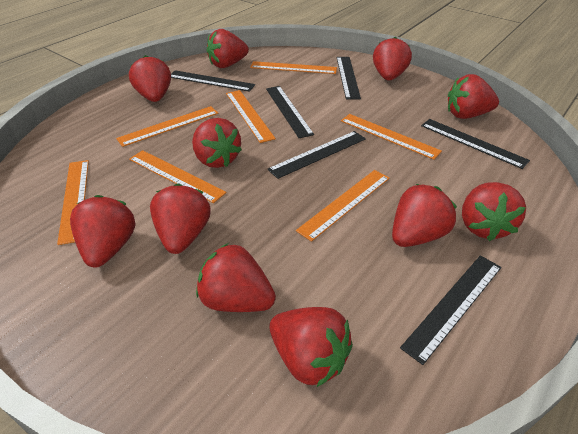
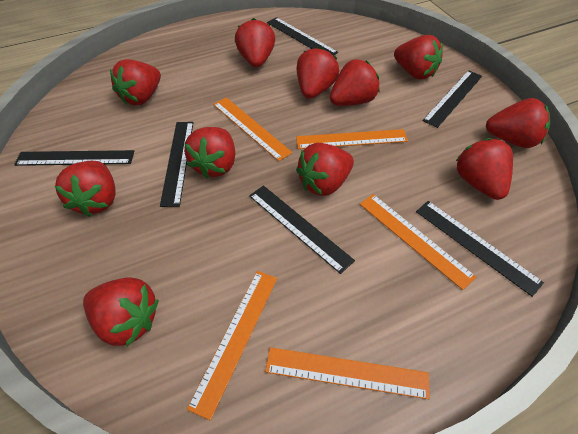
orange ruler: 7 -> 5

